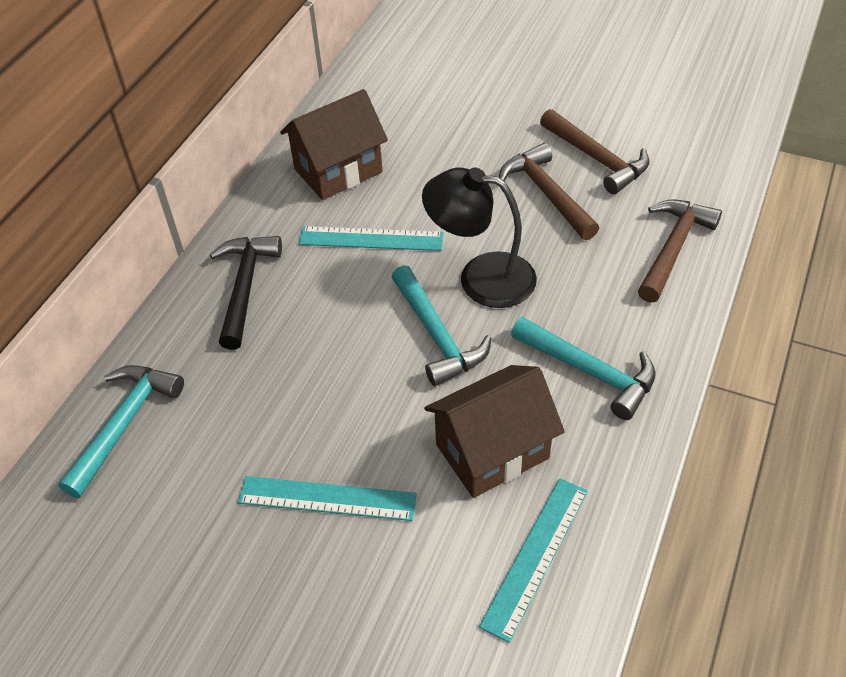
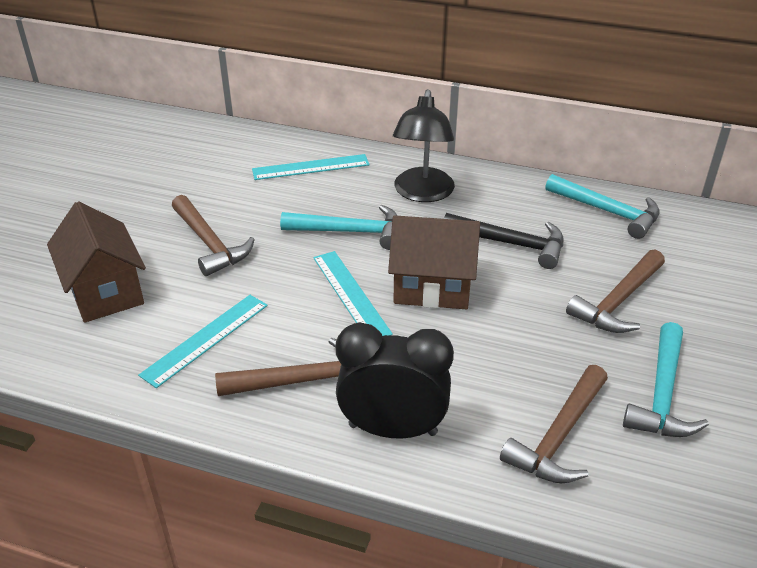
black clock: 0 -> 1
brown hammer: 3 -> 4

